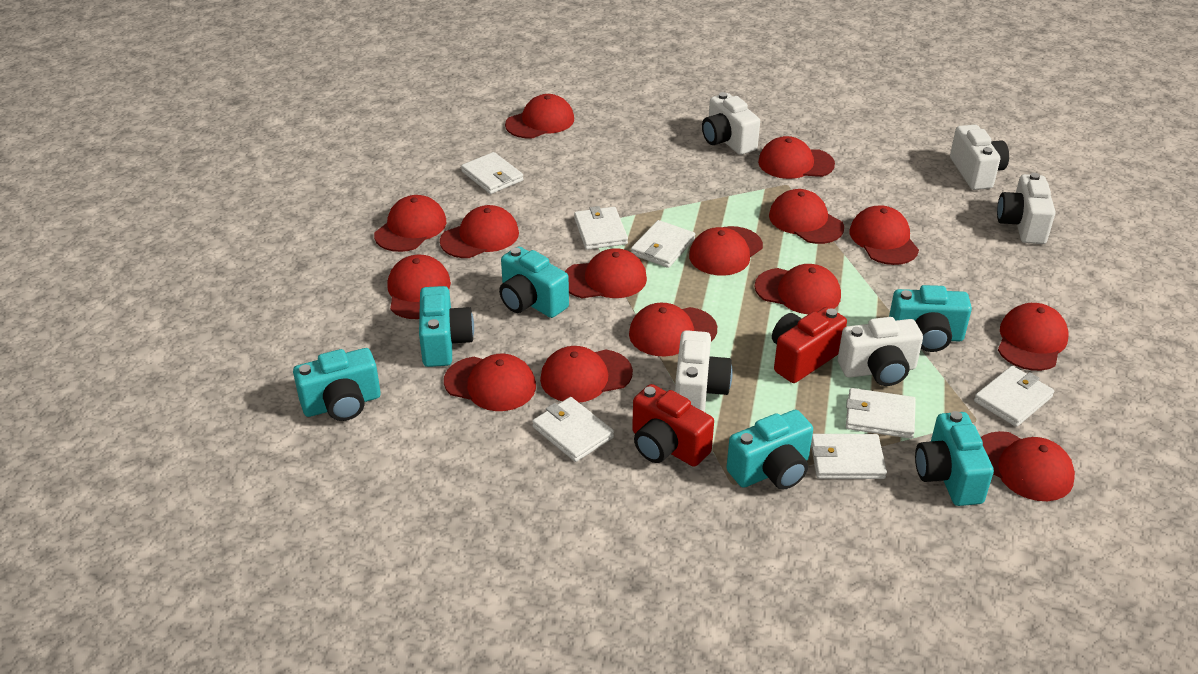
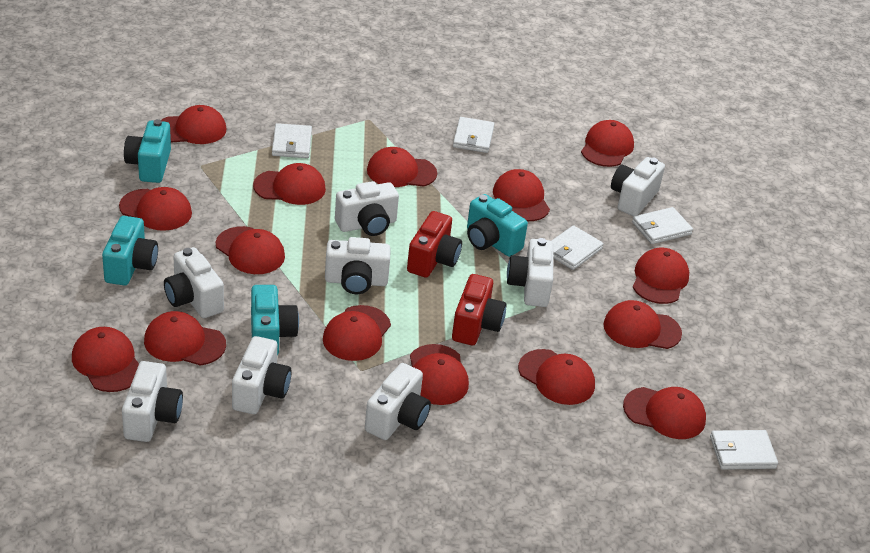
turquoise camera: 6 -> 4
white camera: 5 -> 8
white wallet: 7 -> 5

